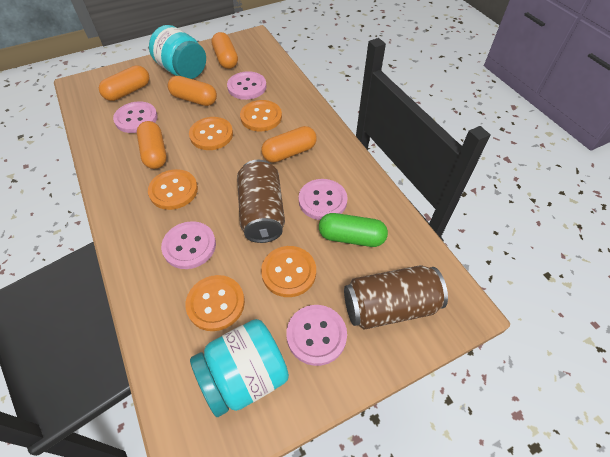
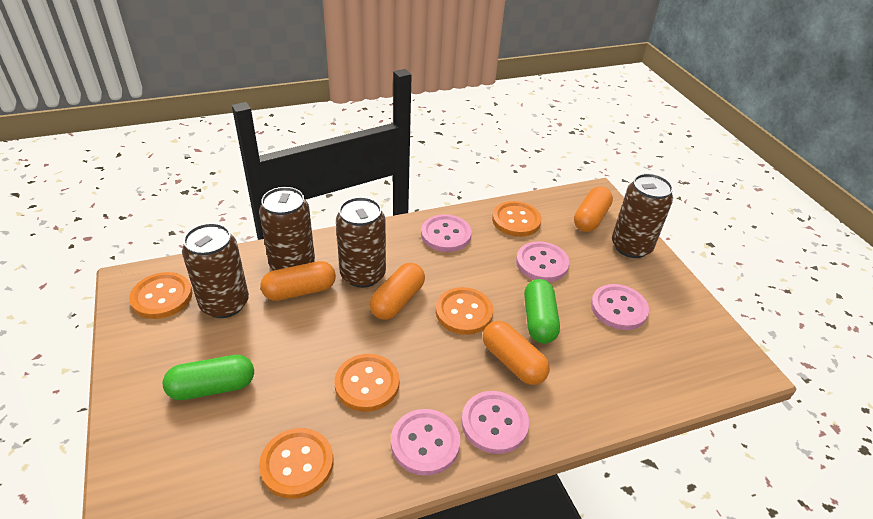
brown can: 2 -> 4
green capsule: 1 -> 2
orange capsule: 5 -> 4
turquoise jar: 2 -> 0

